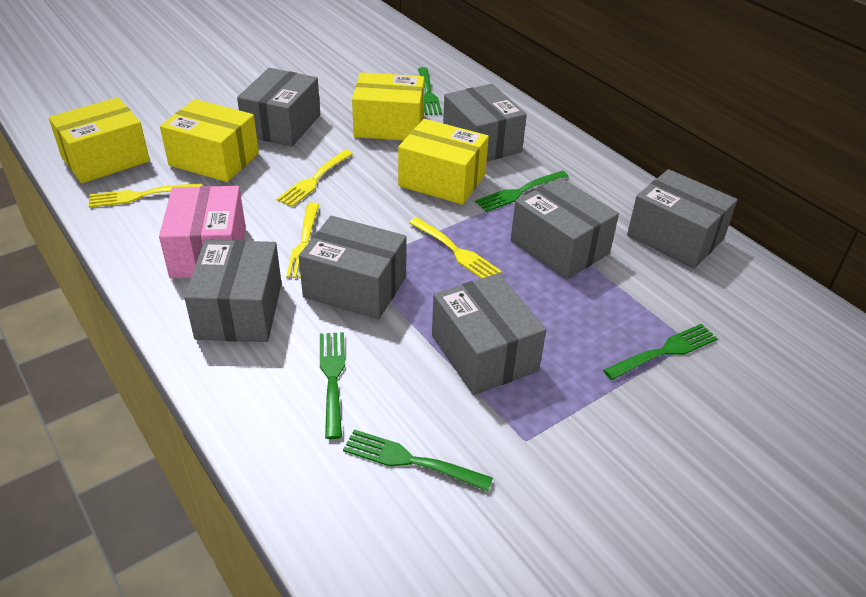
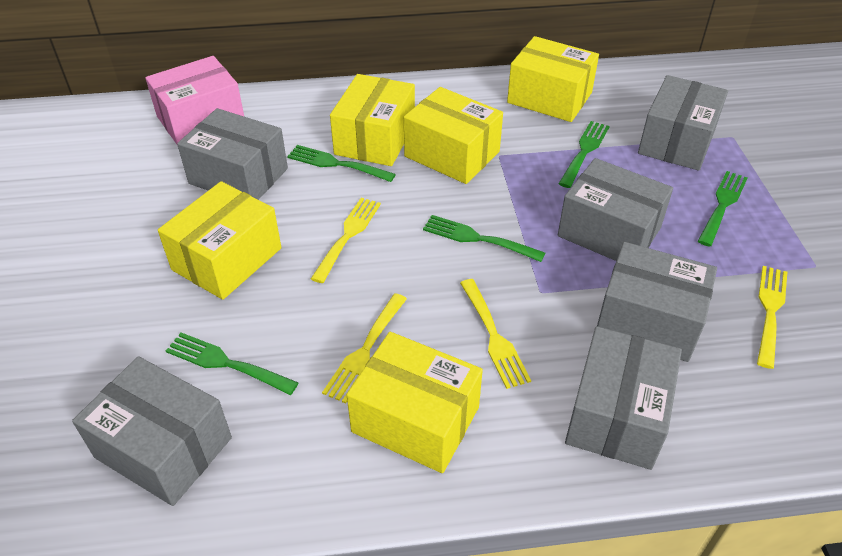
grey box: 7 -> 6
yellow box: 4 -> 5

